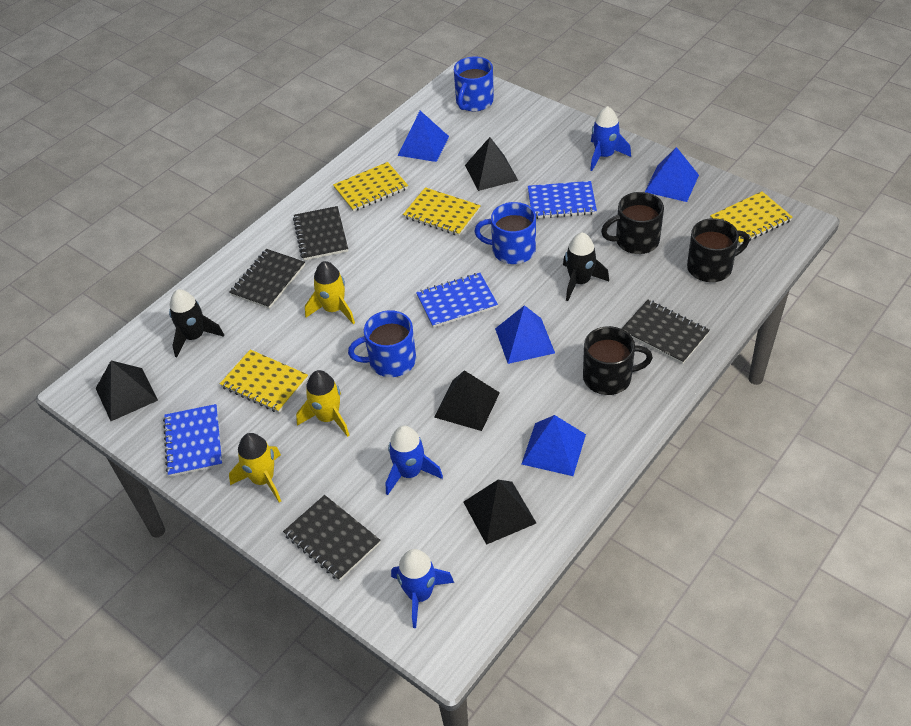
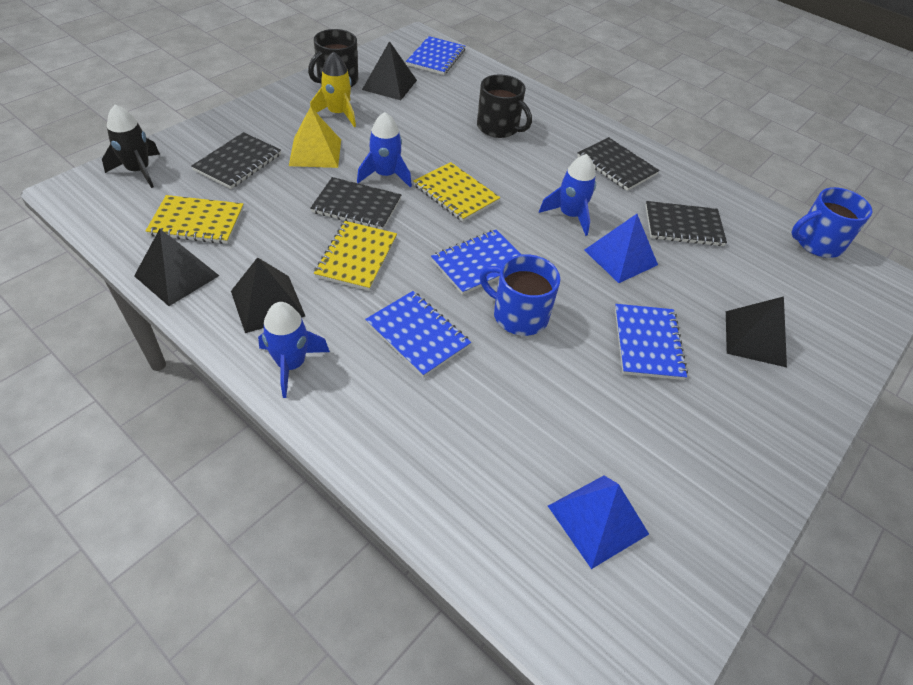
black mug: 3 -> 2
black rocket: 2 -> 1
blue mug: 3 -> 2
blue notebook: 3 -> 4
blue pyramid: 4 -> 2
yellow notebook: 4 -> 3
yellow pyramid: 0 -> 1
yellow rocket: 3 -> 1

